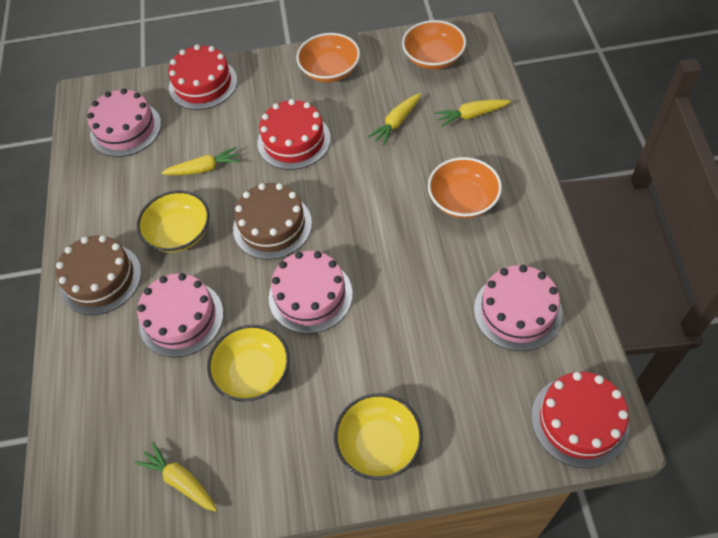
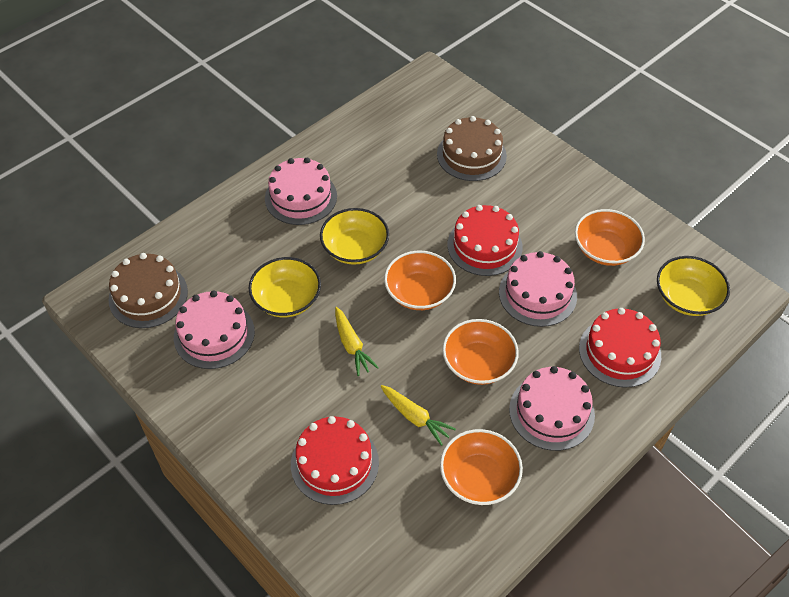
orange bowl: 3 -> 4
yellow carrot: 4 -> 2

